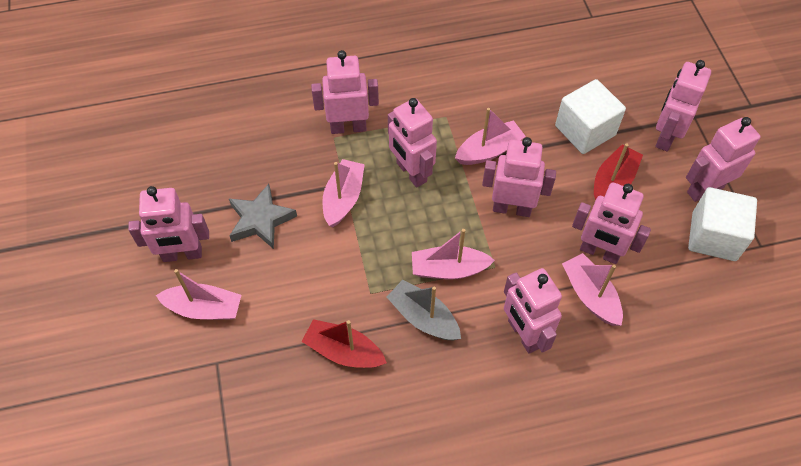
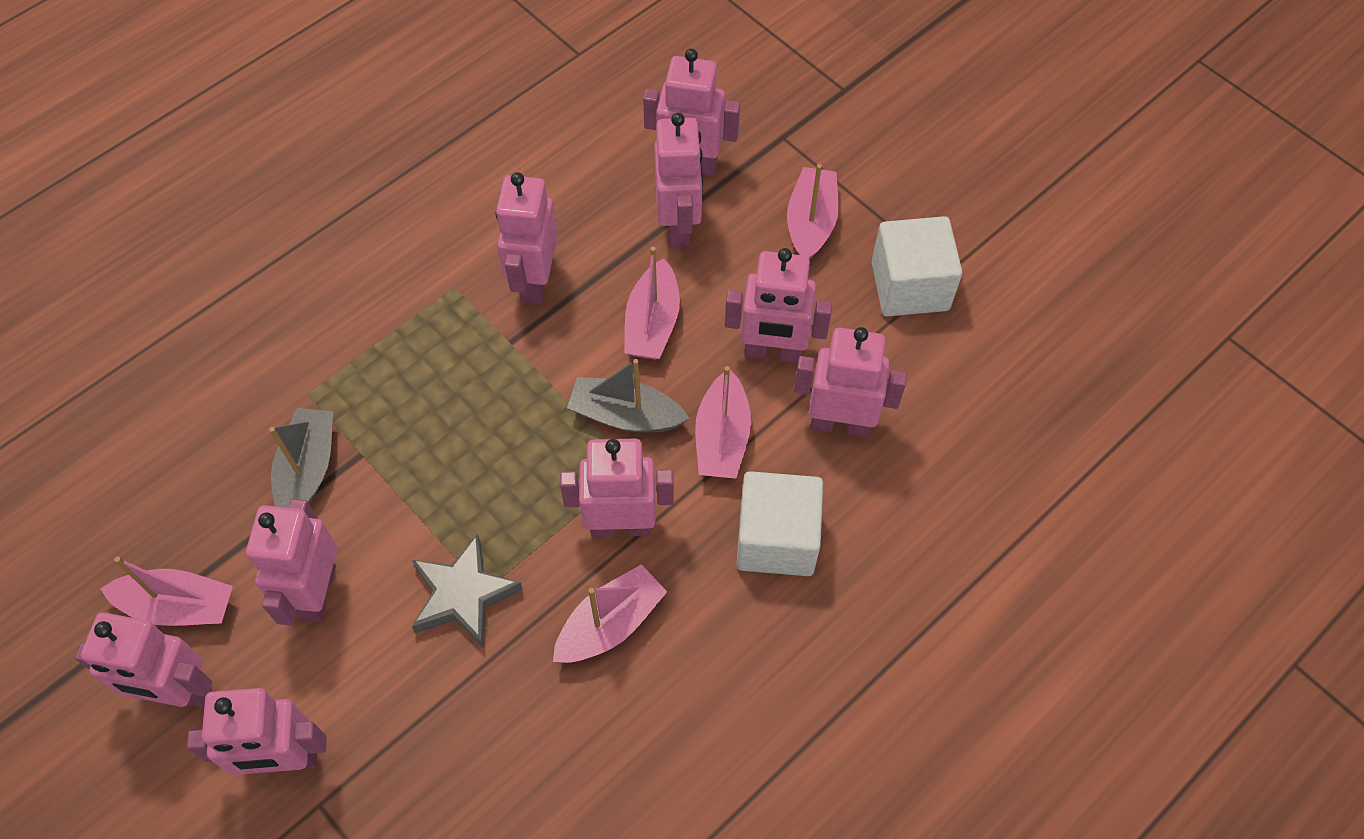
grey boat: 1 -> 2
pink robot: 8 -> 9
red boat: 2 -> 0

